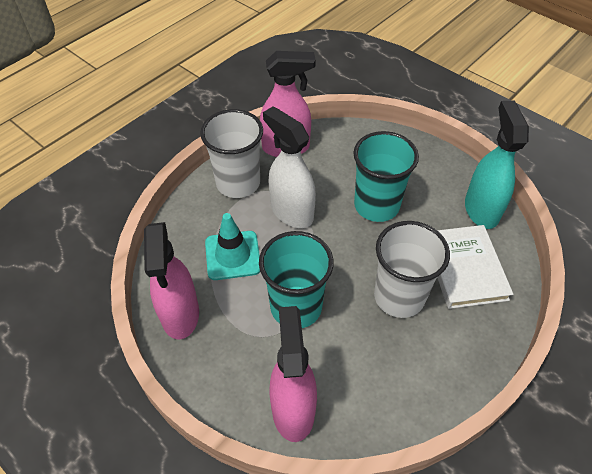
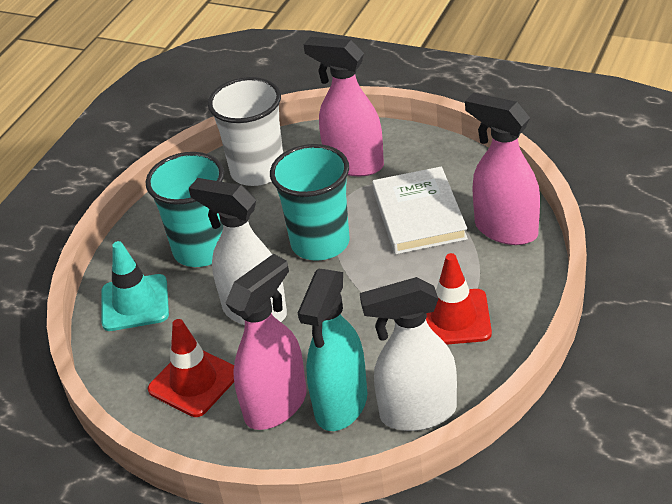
red traffic cone: 0 -> 2
white cup: 2 -> 1
white spray bottle: 1 -> 2

